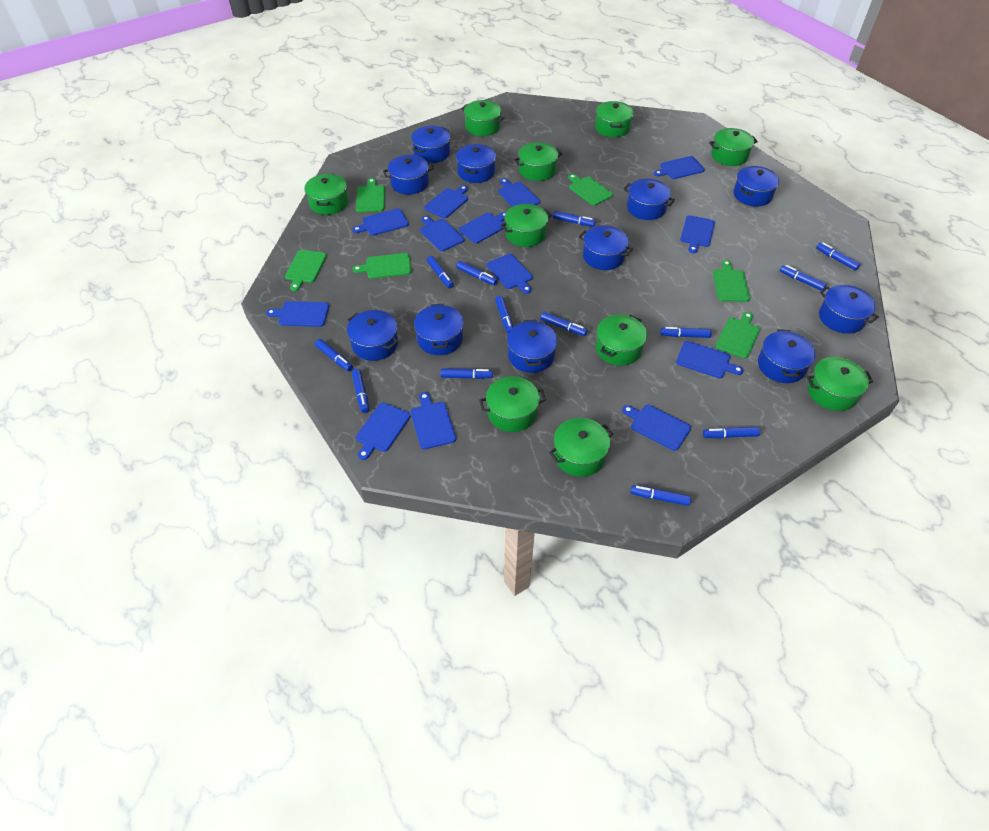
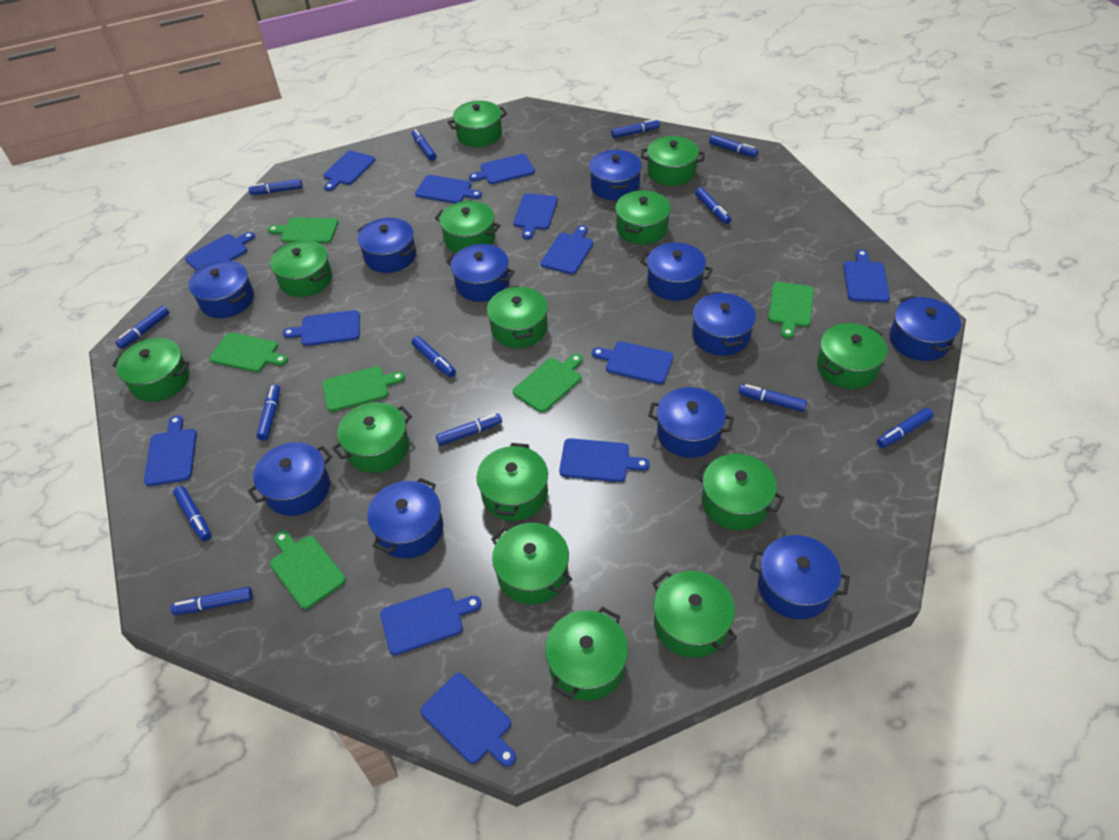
green pot: 10 -> 14

